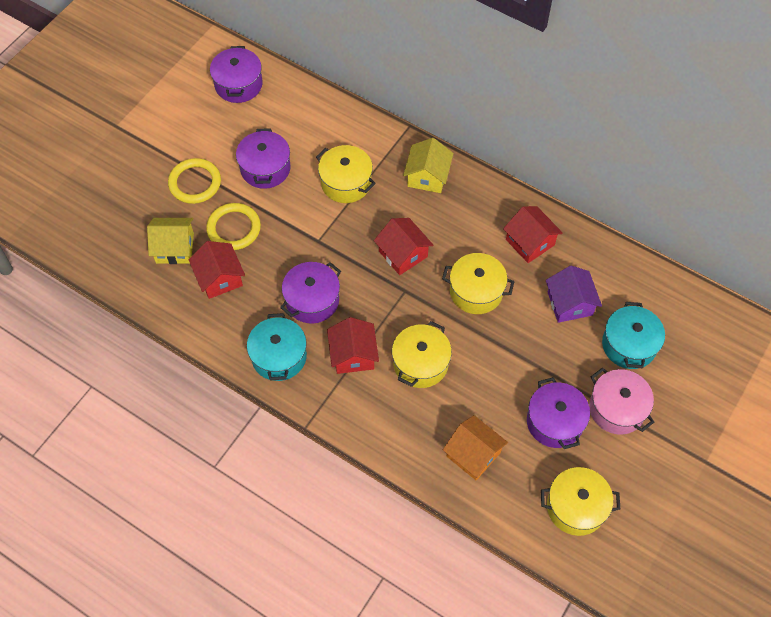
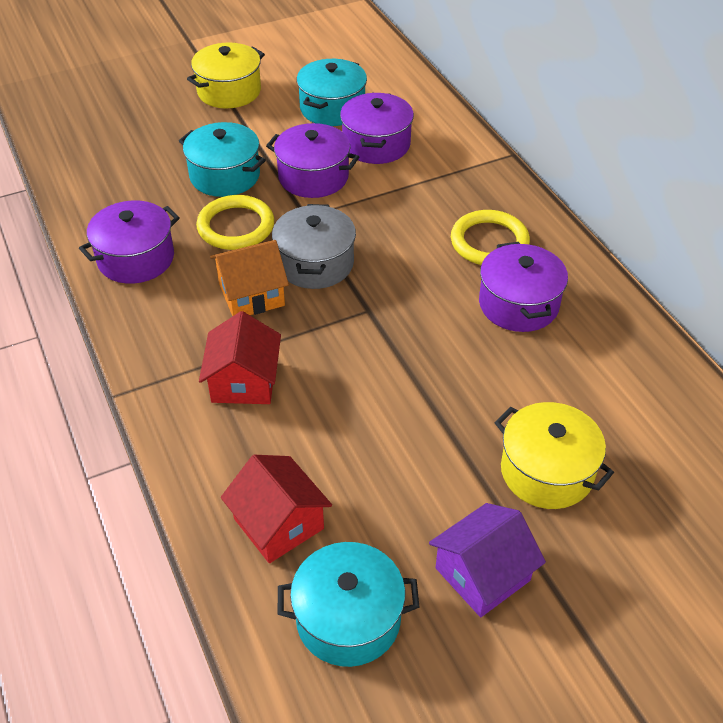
grey pot: 0 -> 1
pink pot: 1 -> 0
red house: 4 -> 2
turquoise pot: 2 -> 3
yellow house: 2 -> 0
yellow pot: 4 -> 2

